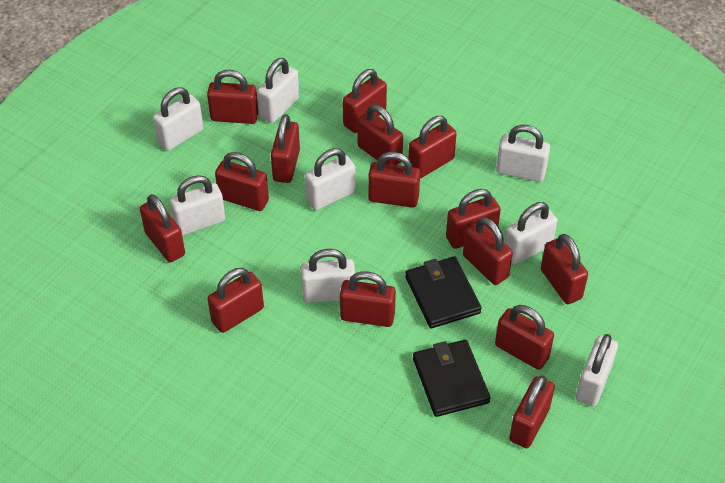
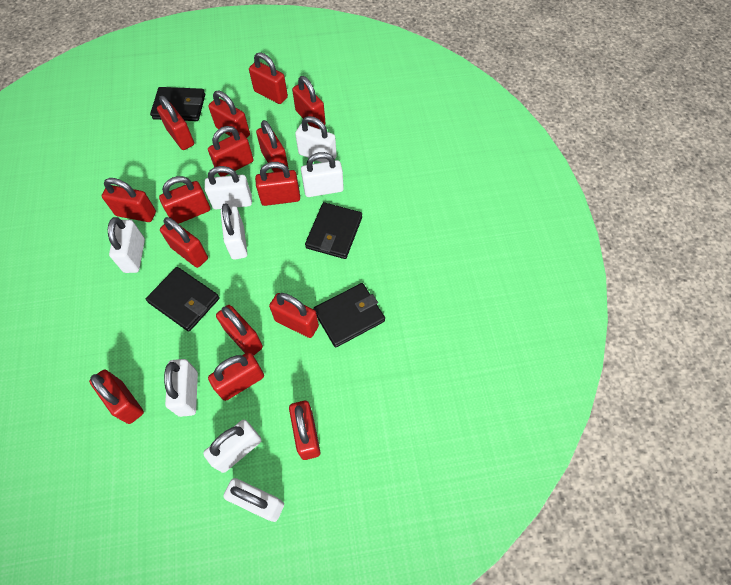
black wallet: 2 -> 4

